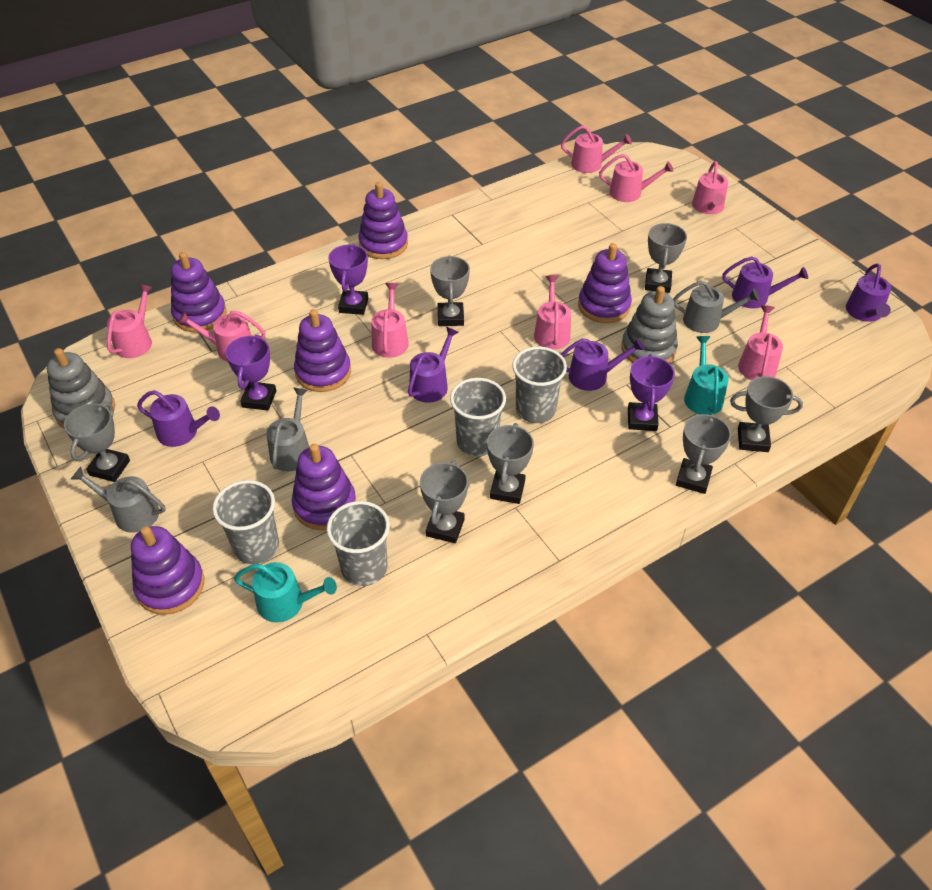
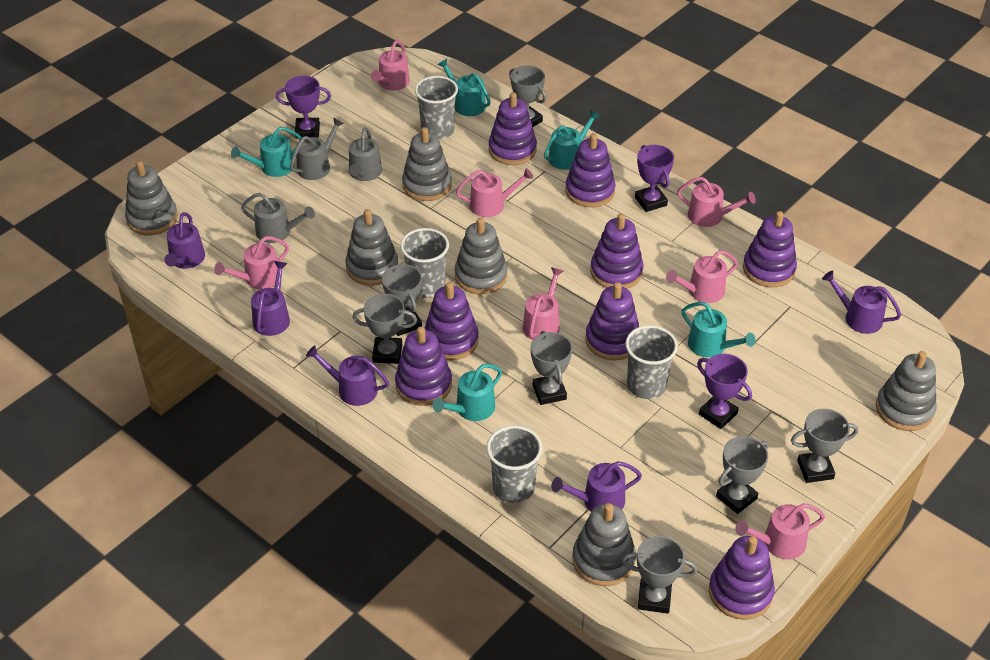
grey stacking toy: 2 -> 6
pink watering can: 8 -> 7
purple stacking toy: 6 -> 8
turquoise watering can: 2 -> 5

